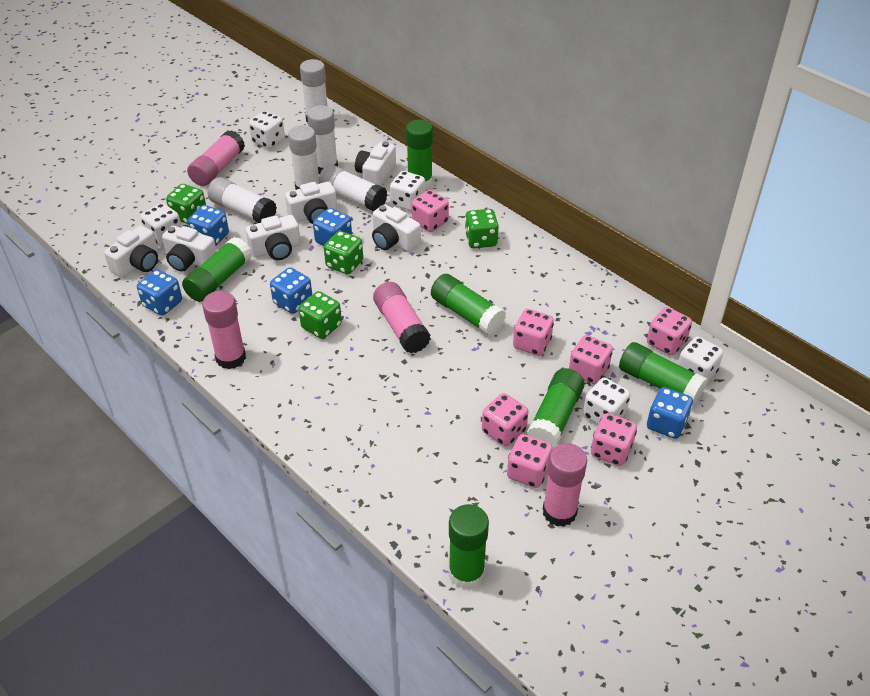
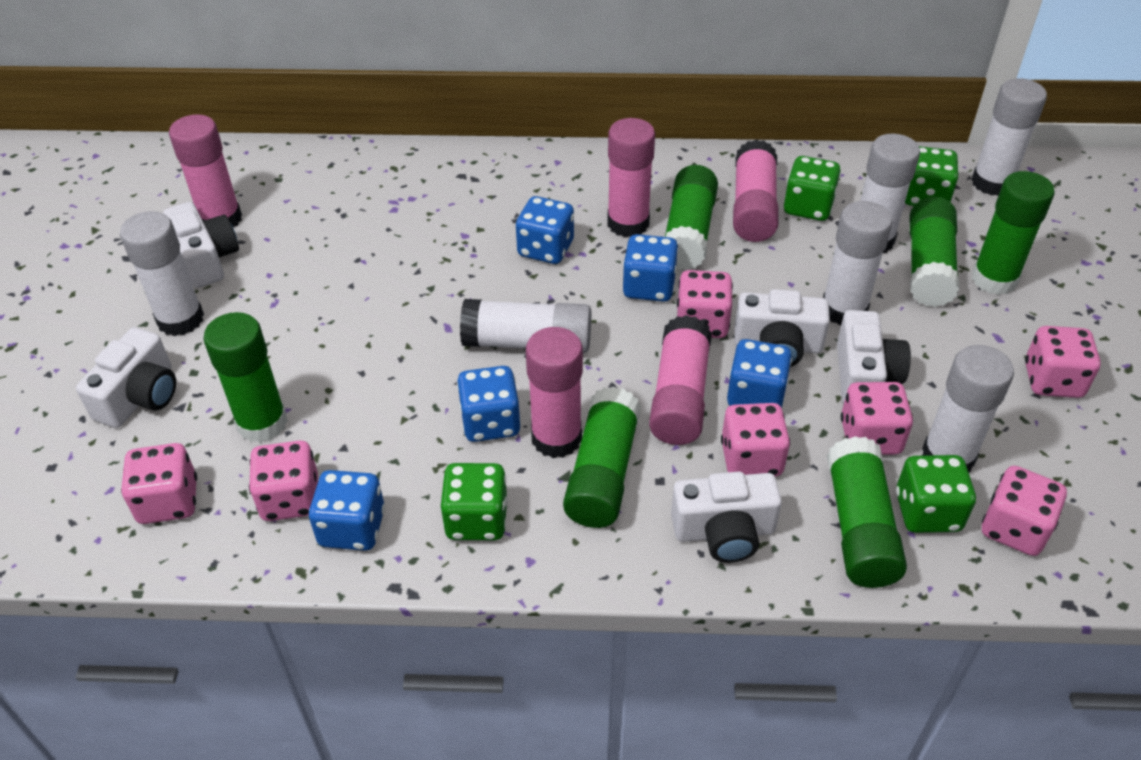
pink glue stick: 4 -> 5
white camera: 6 -> 5
white dice: 5 -> 0
white glue stick: 5 -> 6

